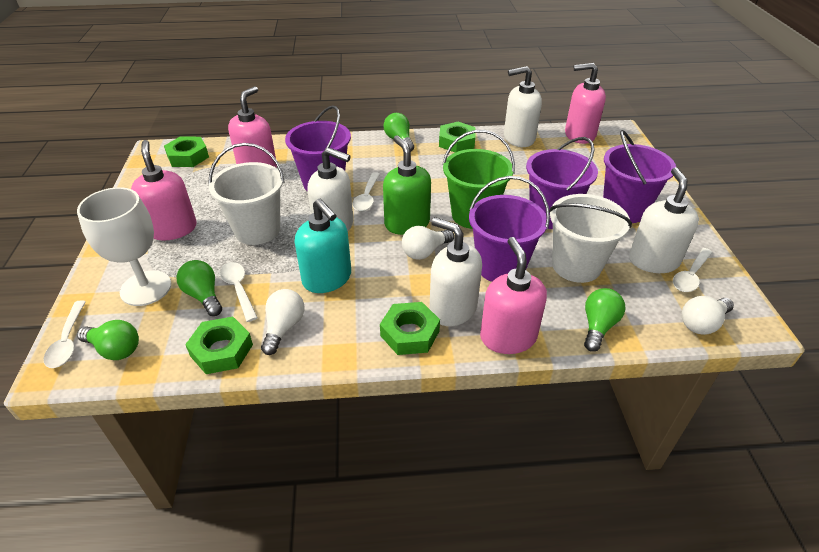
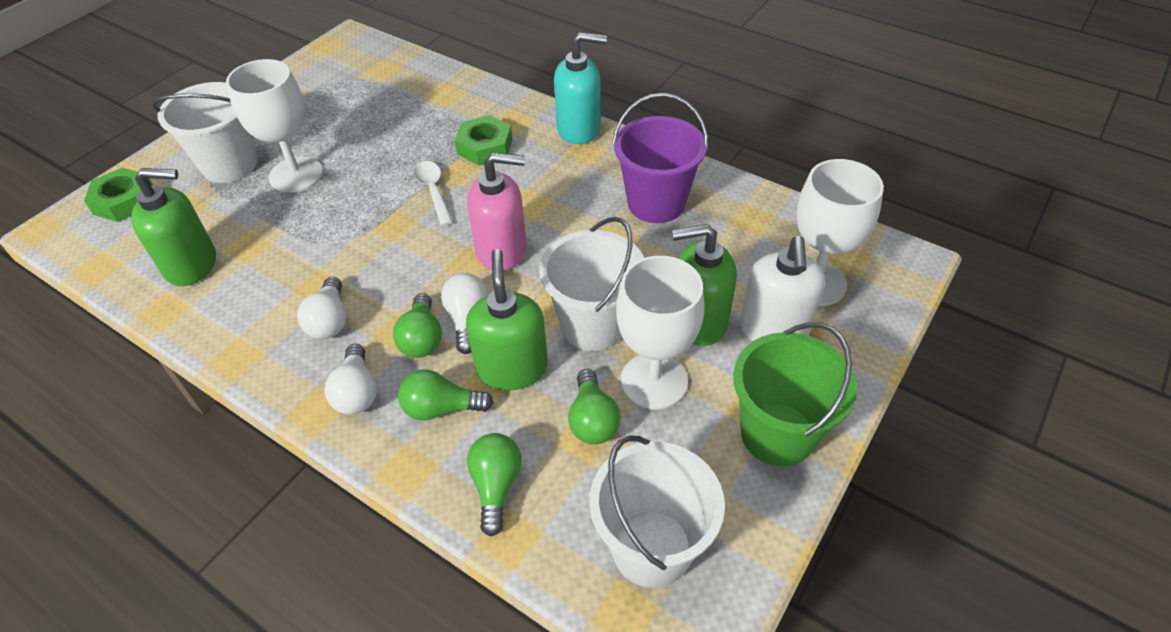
green nut: 4 -> 2
green soap dispenser: 1 -> 3
pink soap dispenser: 4 -> 1
purple bucket: 4 -> 1
white bucket: 2 -> 3
white goblet: 1 -> 3
white soap dispenser: 4 -> 1
white spoon: 4 -> 1

